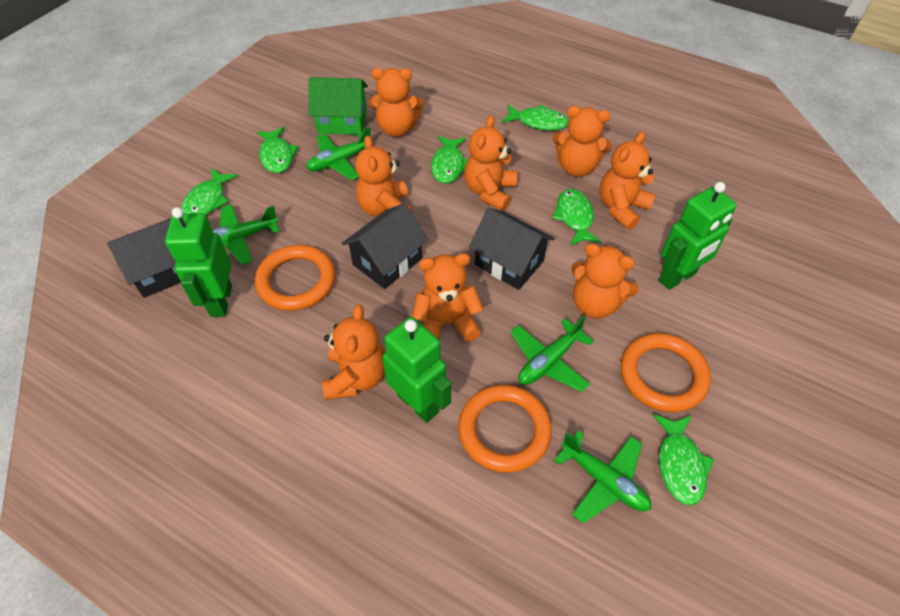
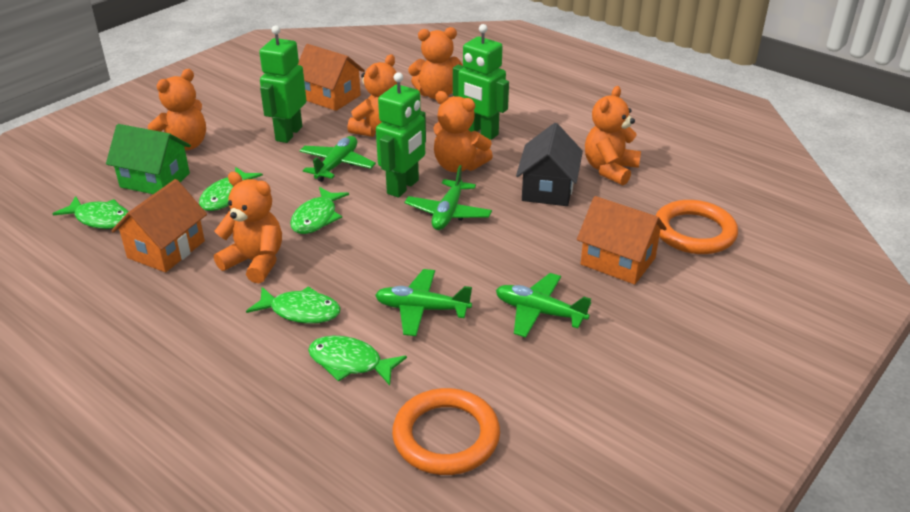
black house: 3 -> 1
green fish: 6 -> 5
orange house: 0 -> 3
orange ring: 3 -> 2
orange teddy bear: 8 -> 6

